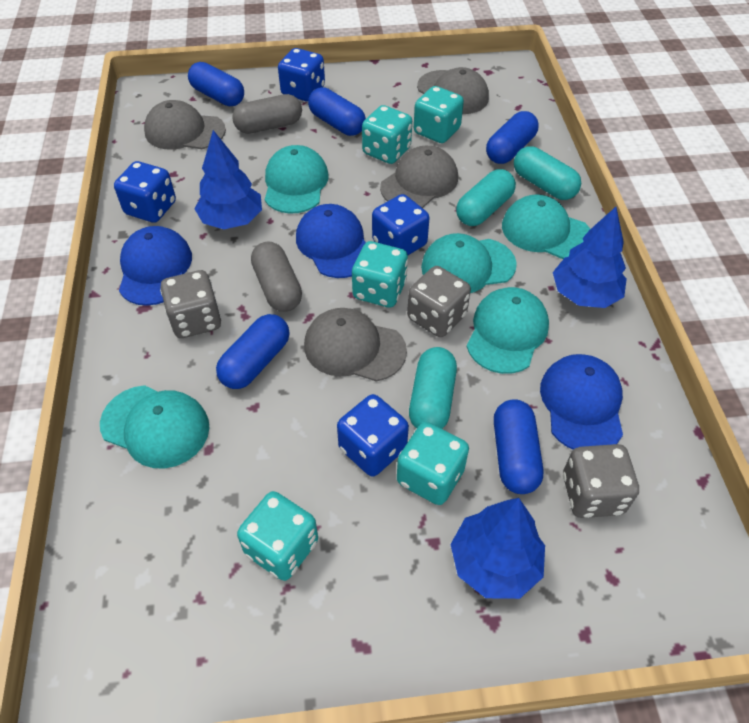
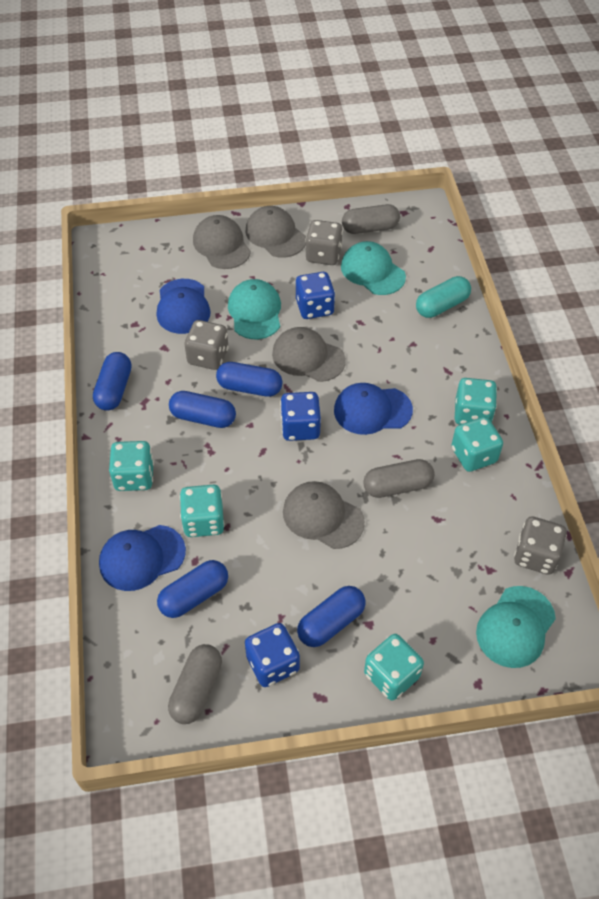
blue dice: 4 -> 3
blue tree: 3 -> 0
grey capsule: 2 -> 3
turquoise cap: 5 -> 3
turquoise capsule: 3 -> 1

